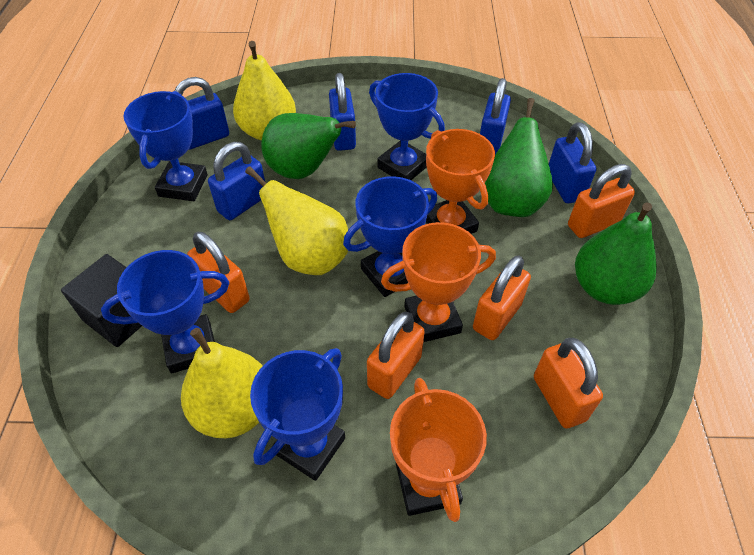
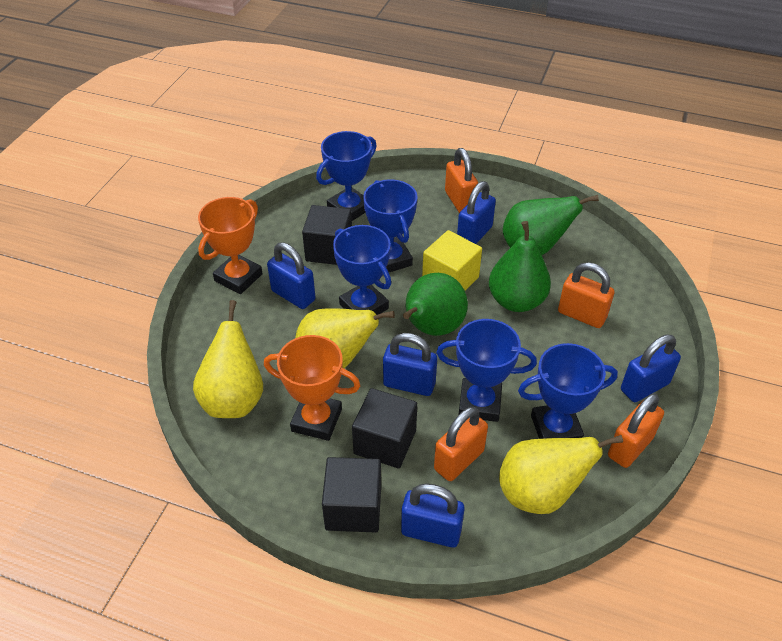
black cube: 1 -> 3
orange padlock: 5 -> 4
orange trophy: 3 -> 2
yellow cube: 0 -> 1

